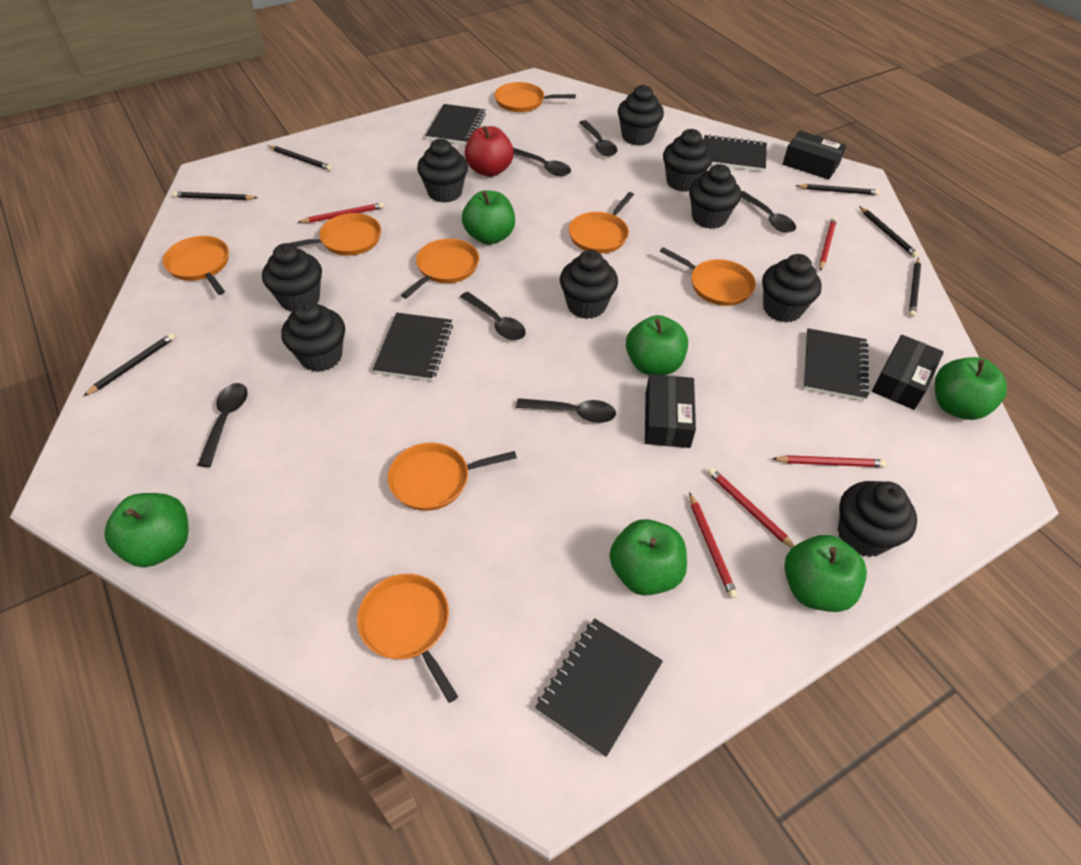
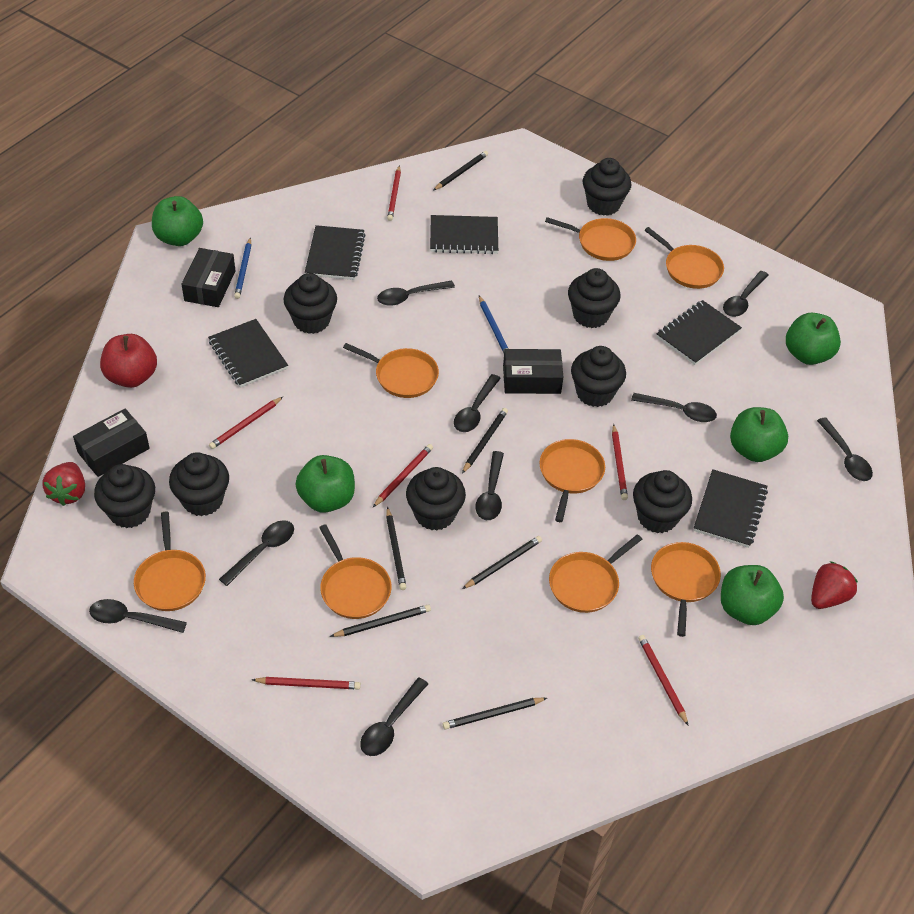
black cupcake: 9 -> 8
black spoon: 6 -> 9
blue pencil: 0 -> 2
green apple: 6 -> 5
red pencil: 5 -> 6
red strawberry: 0 -> 2

